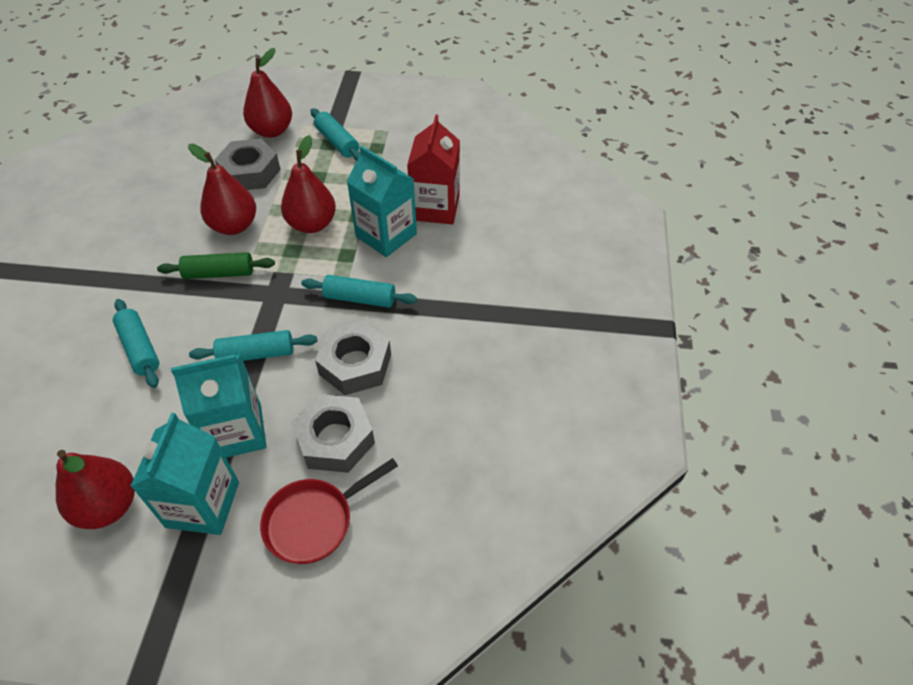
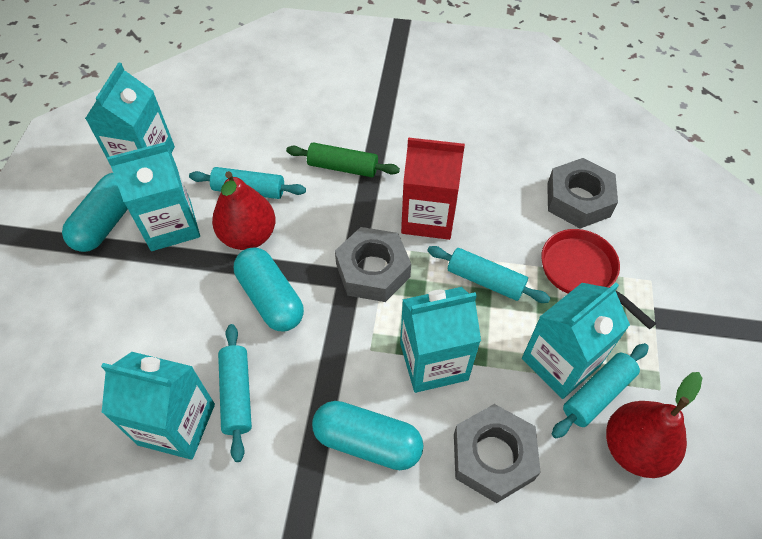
red pear: 4 -> 2
turquoise capsule: 0 -> 3
turquoise carton: 3 -> 5

